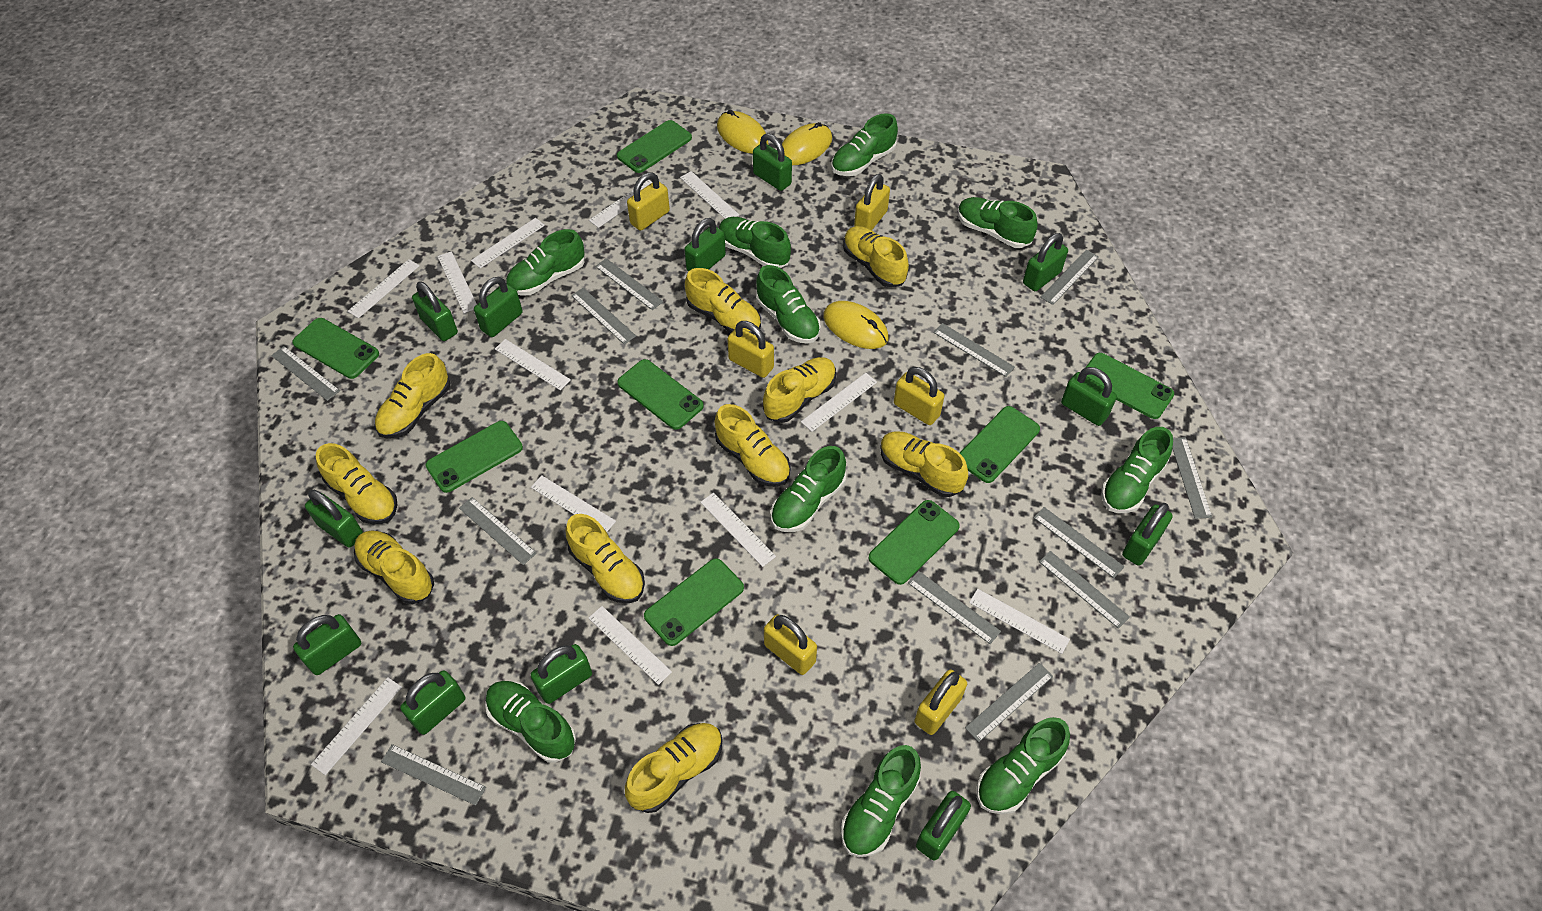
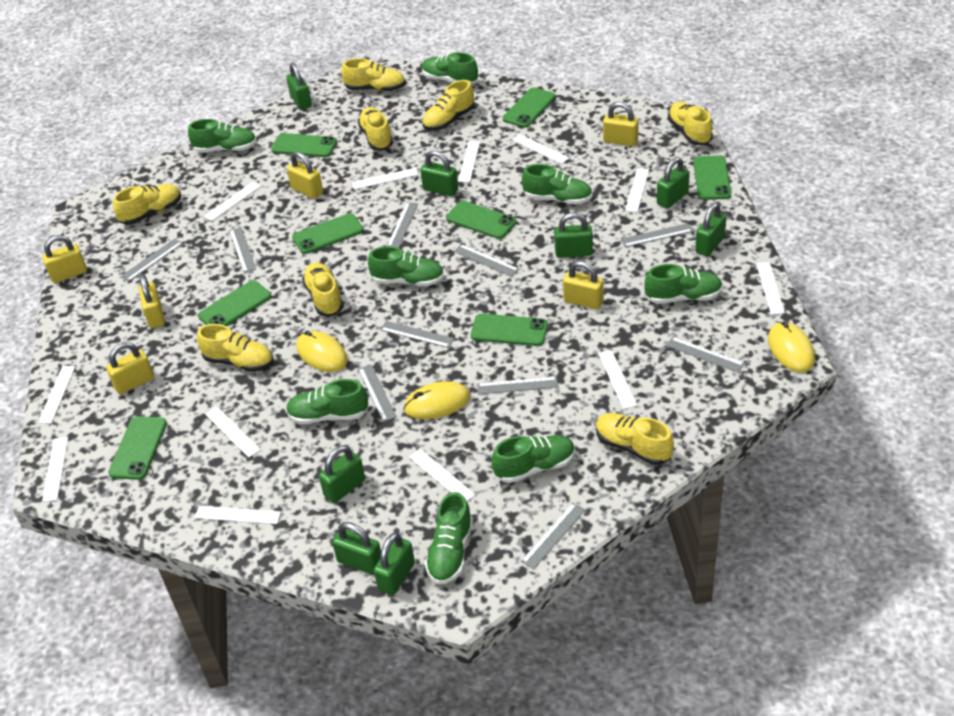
green padlock: 12 -> 8
green shoe: 10 -> 8
grey ruler: 12 -> 10
yellow shoe: 10 -> 8

